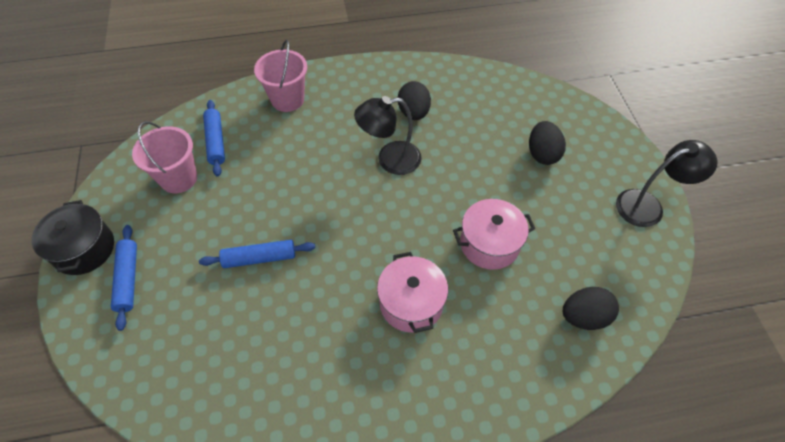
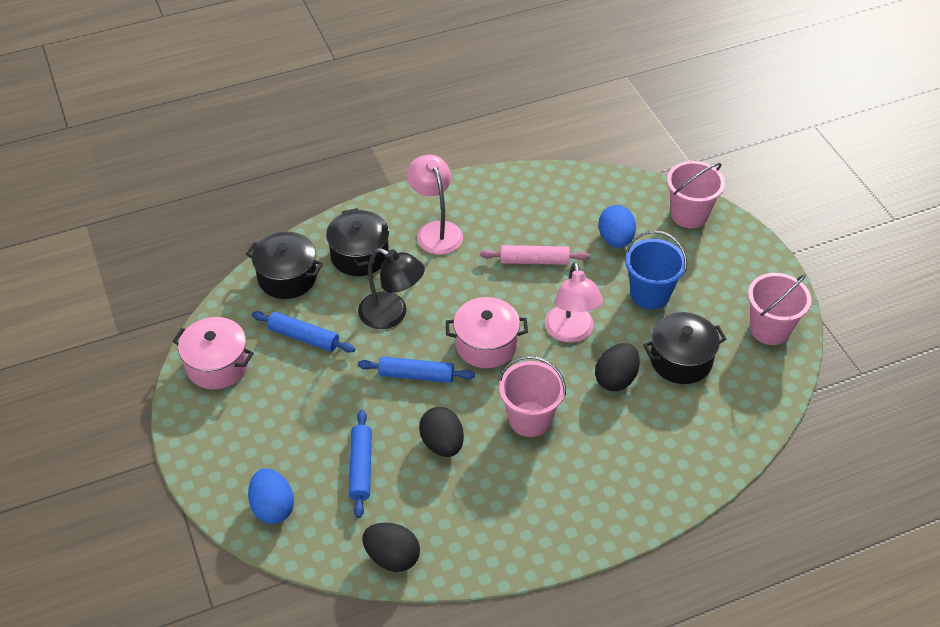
black lamp: 2 -> 1
black pot: 1 -> 3
blue bucket: 0 -> 1
blue egg: 0 -> 2
pink bucket: 2 -> 3
pink lamp: 0 -> 2
pink rolling pin: 0 -> 1

